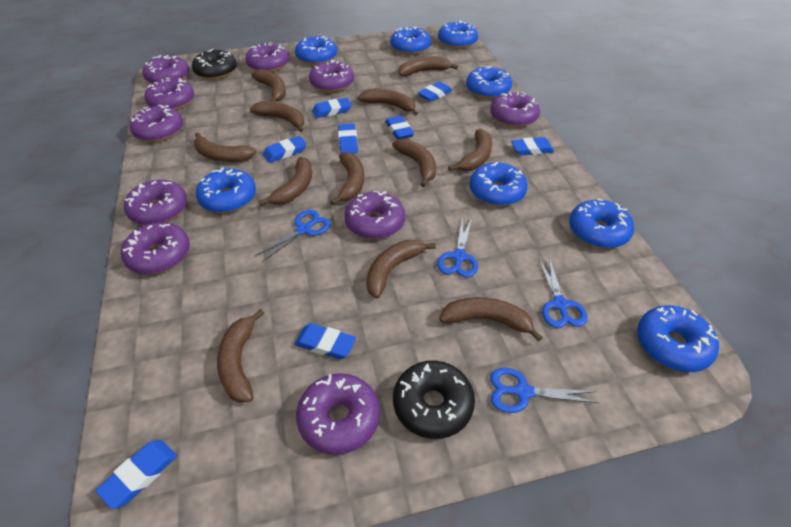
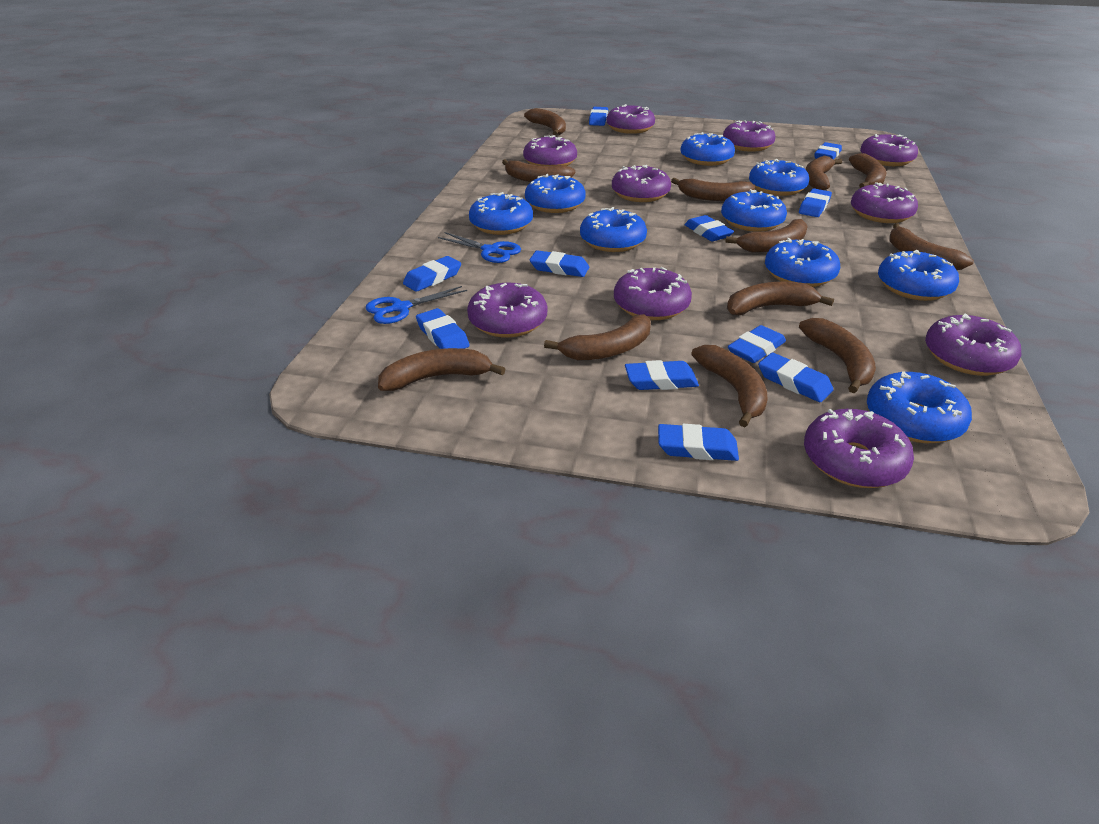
black donut: 2 -> 0
blue donut: 8 -> 9
blue eraser: 8 -> 11
blue scissors: 4 -> 2

